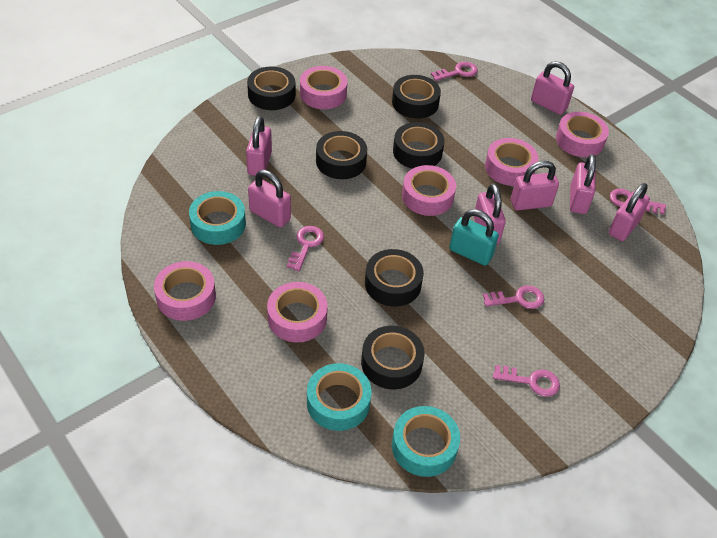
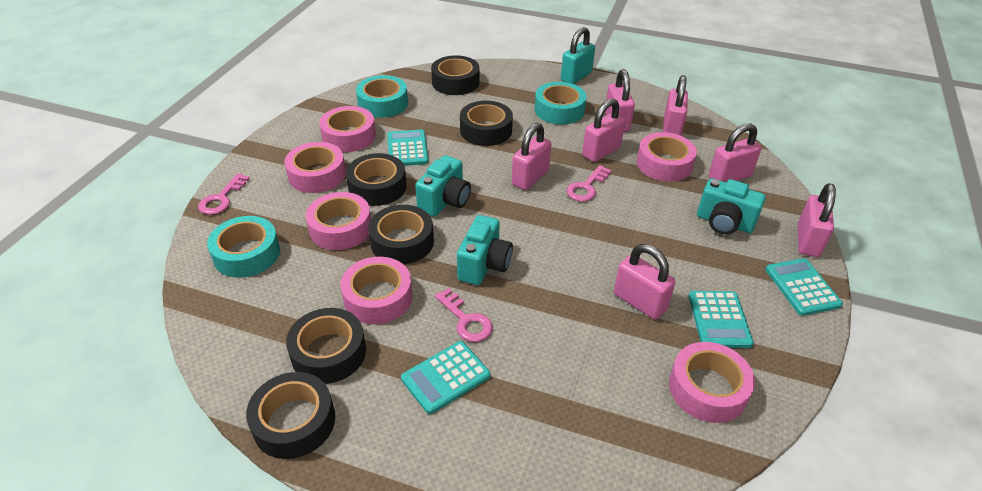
pink key: 5 -> 3
turquoise calculator: 0 -> 4
turquoise camera: 0 -> 3

